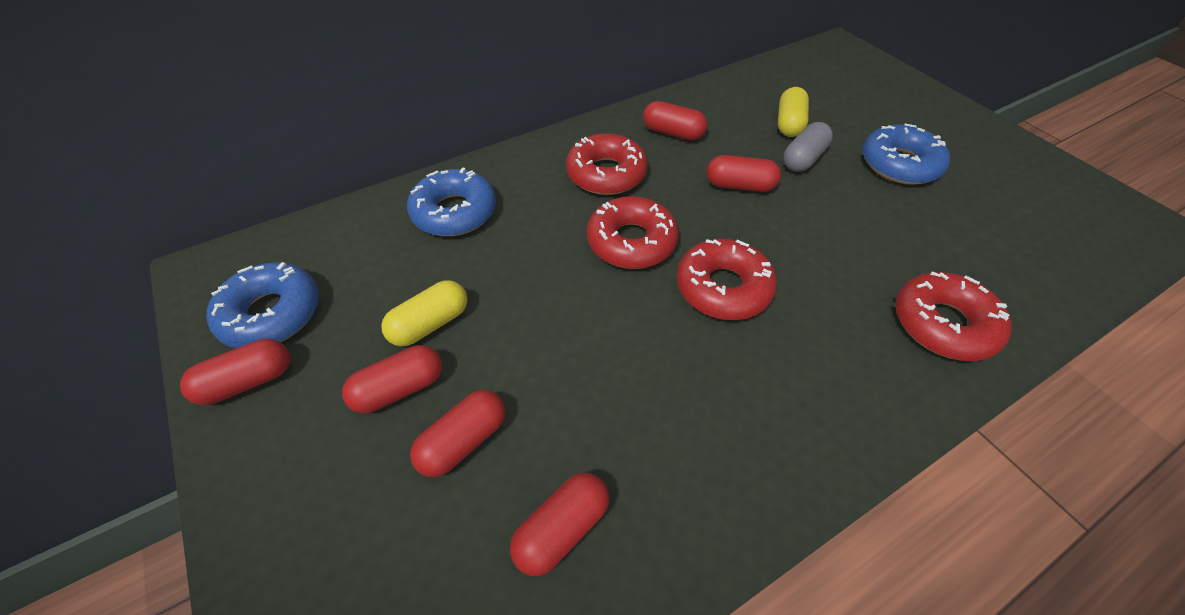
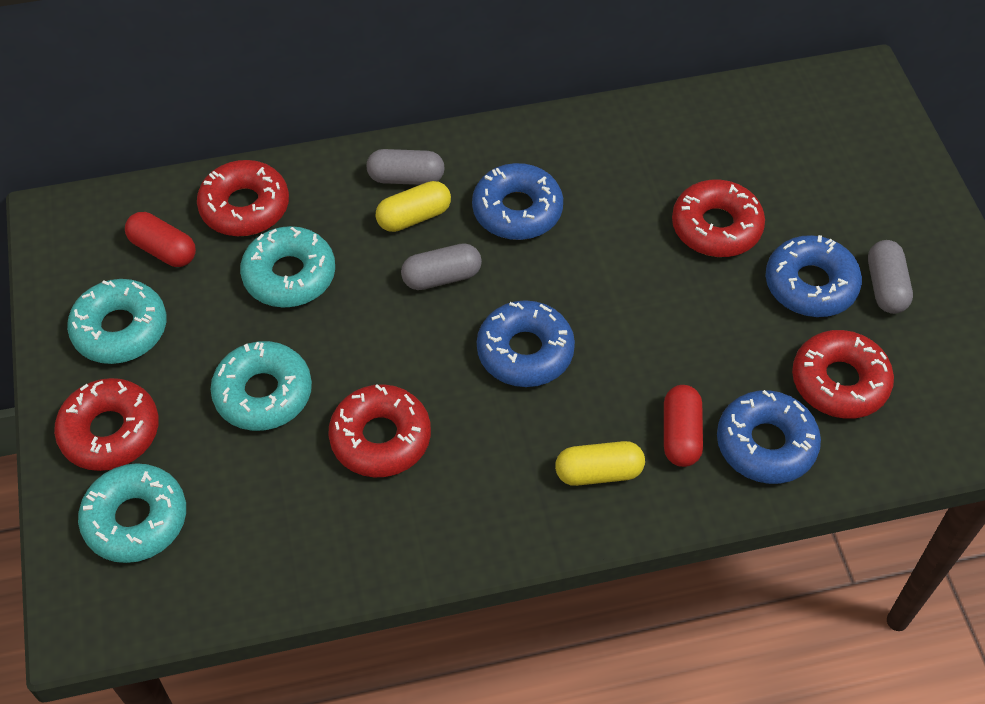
blue donut: 3 -> 4
grey capsule: 1 -> 3
red capsule: 6 -> 2
red donut: 4 -> 5
turquoise donut: 0 -> 4

